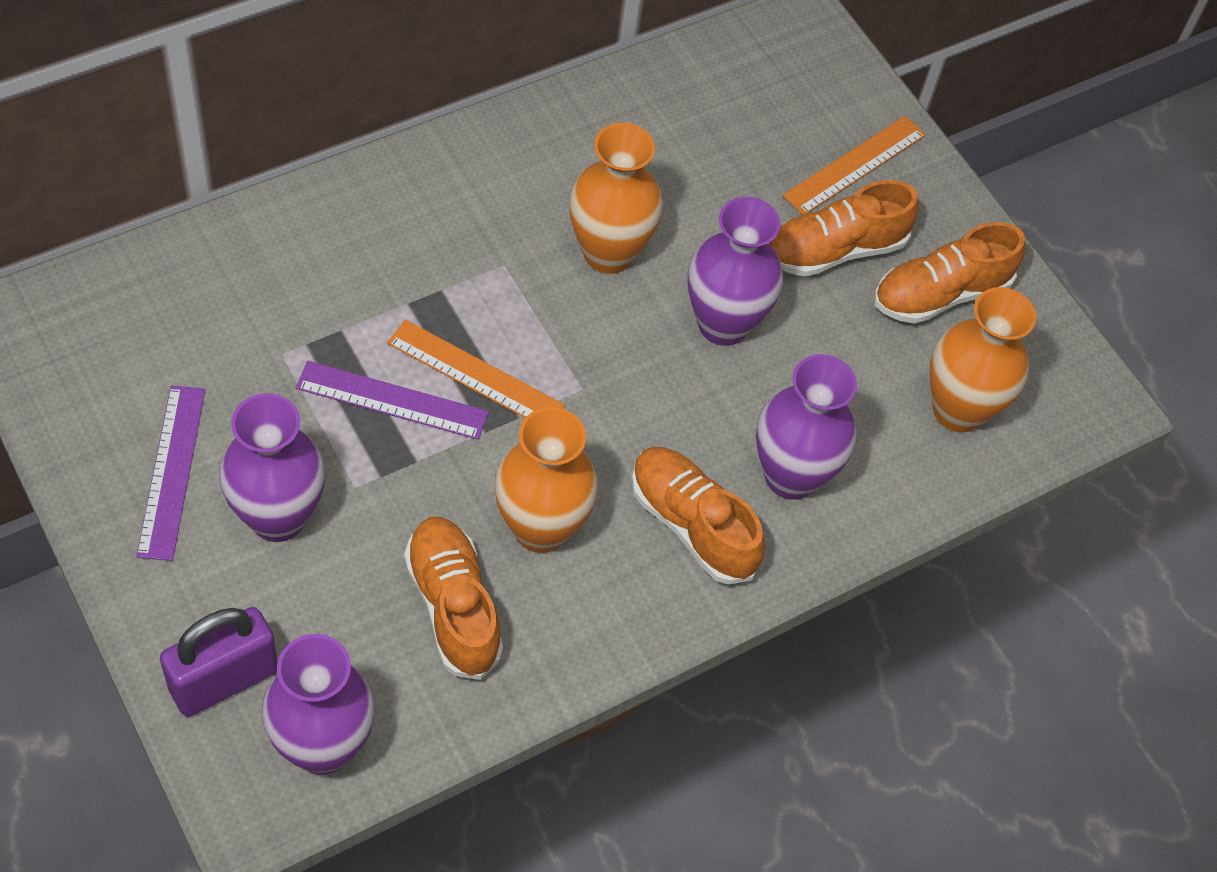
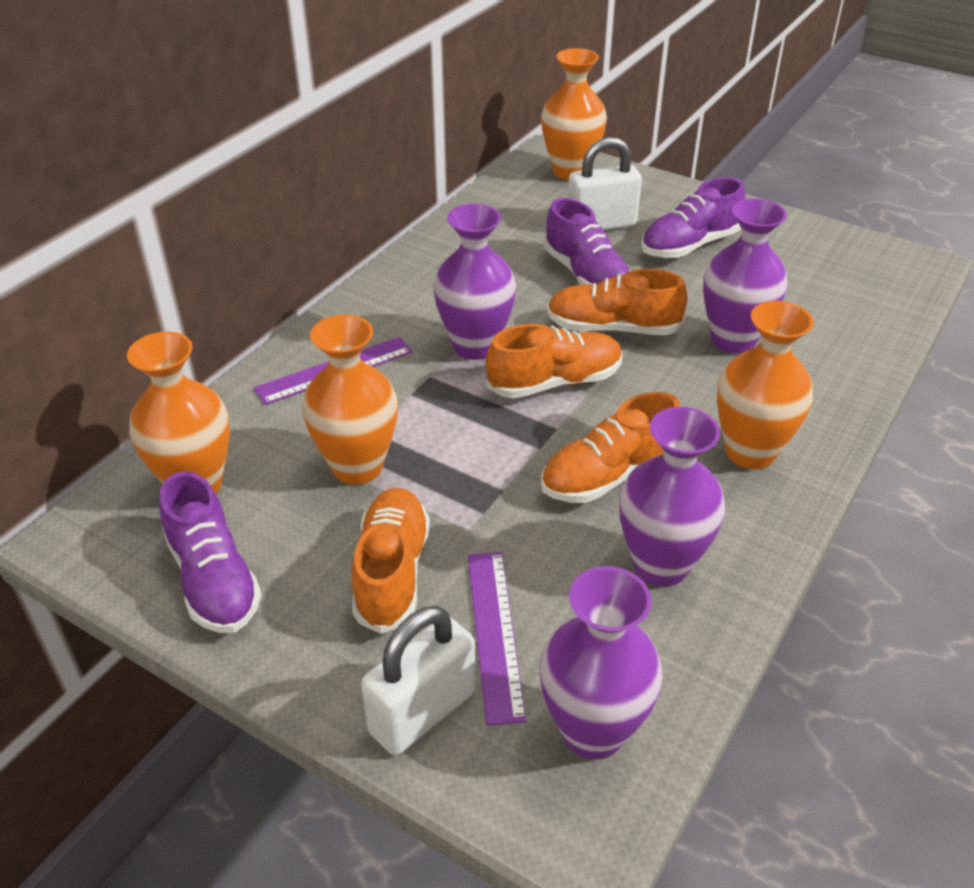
orange ruler: 2 -> 0
orange vase: 3 -> 4
purple padlock: 1 -> 0
purple shoe: 0 -> 3
white padlock: 0 -> 2

